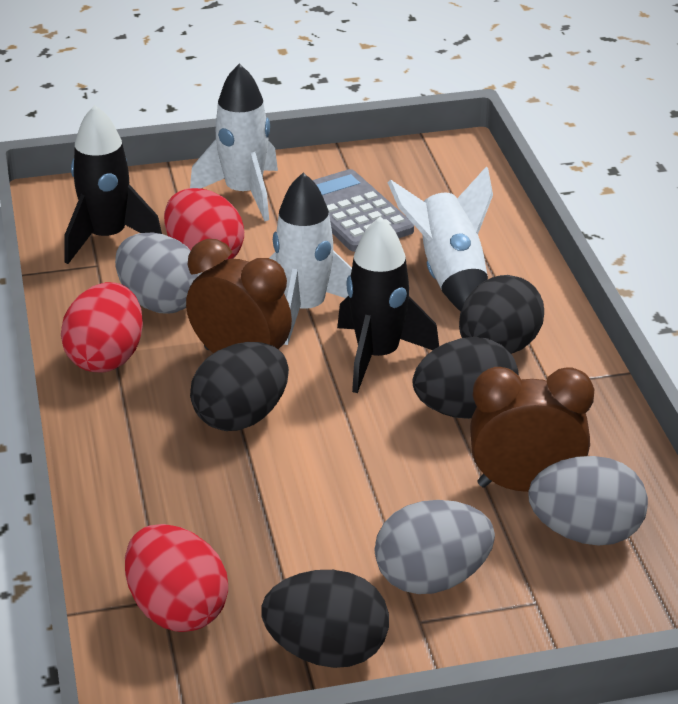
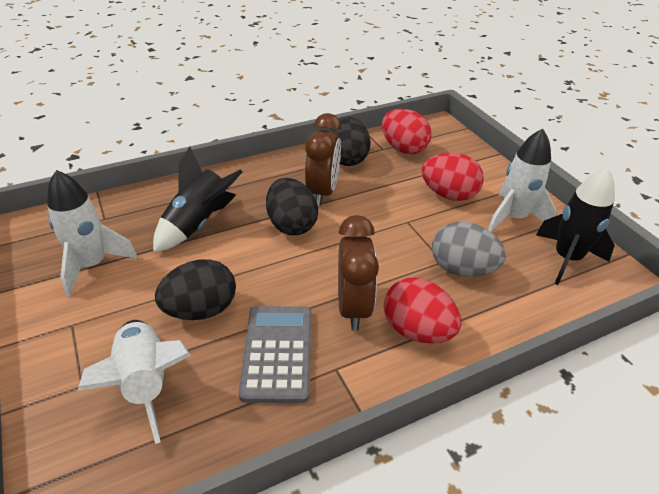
black egg: 4 -> 3
grey egg: 3 -> 1

